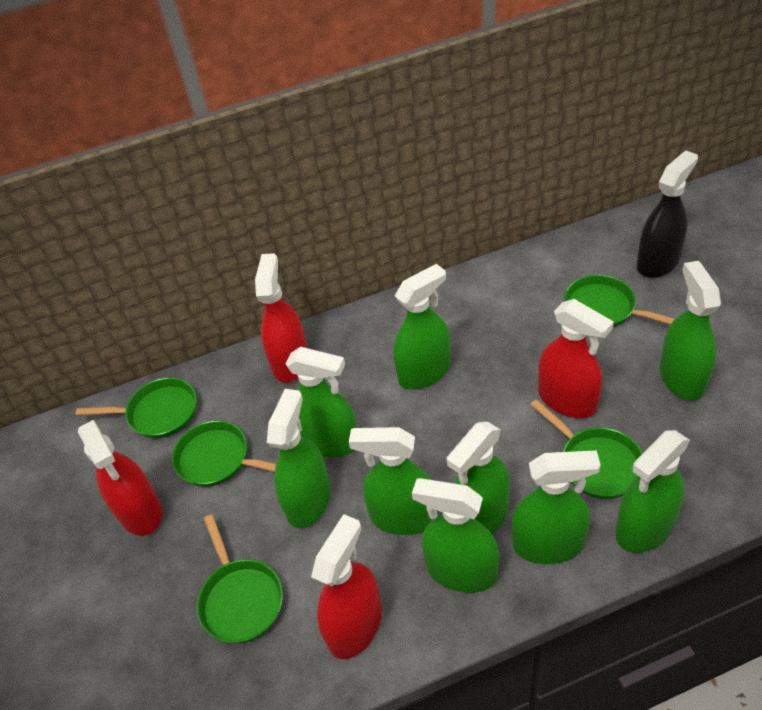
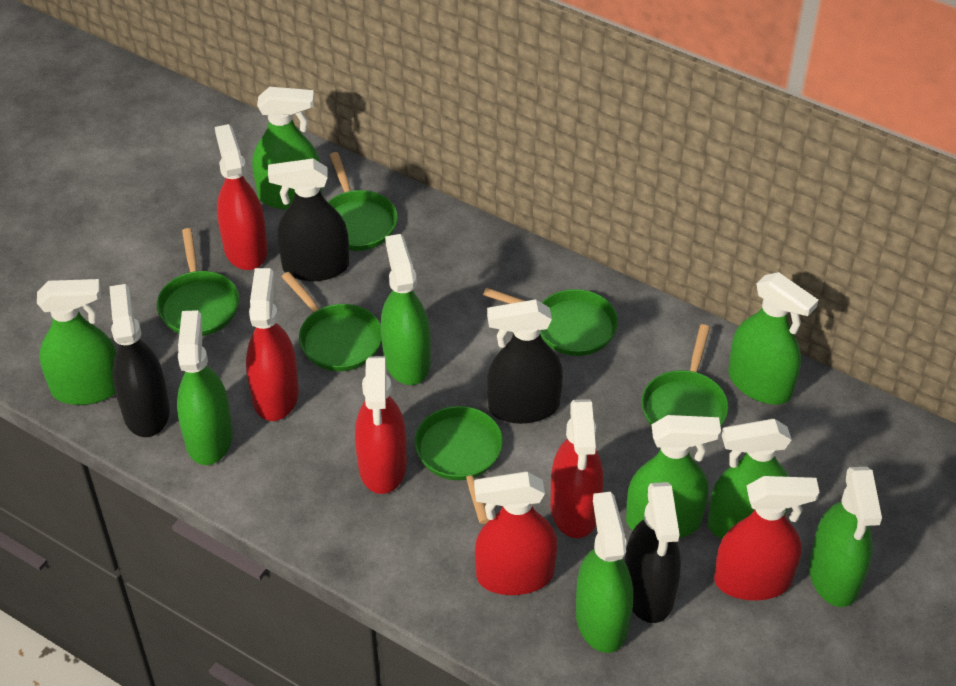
black spray bottle: 1 -> 4
green pan: 5 -> 6
red spray bottle: 4 -> 6

